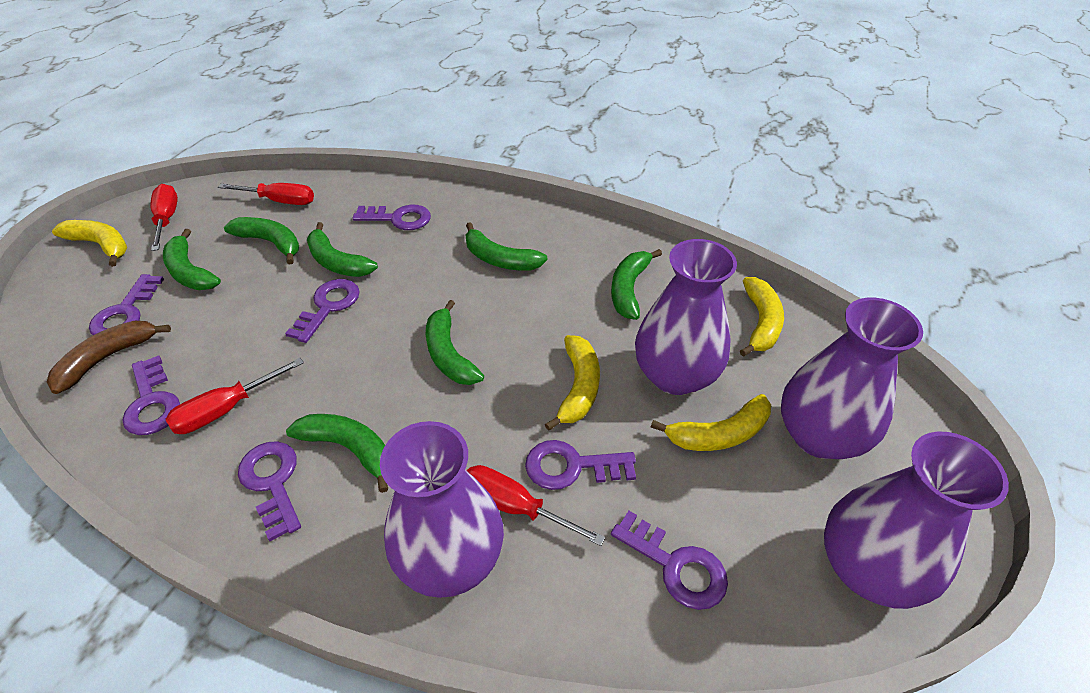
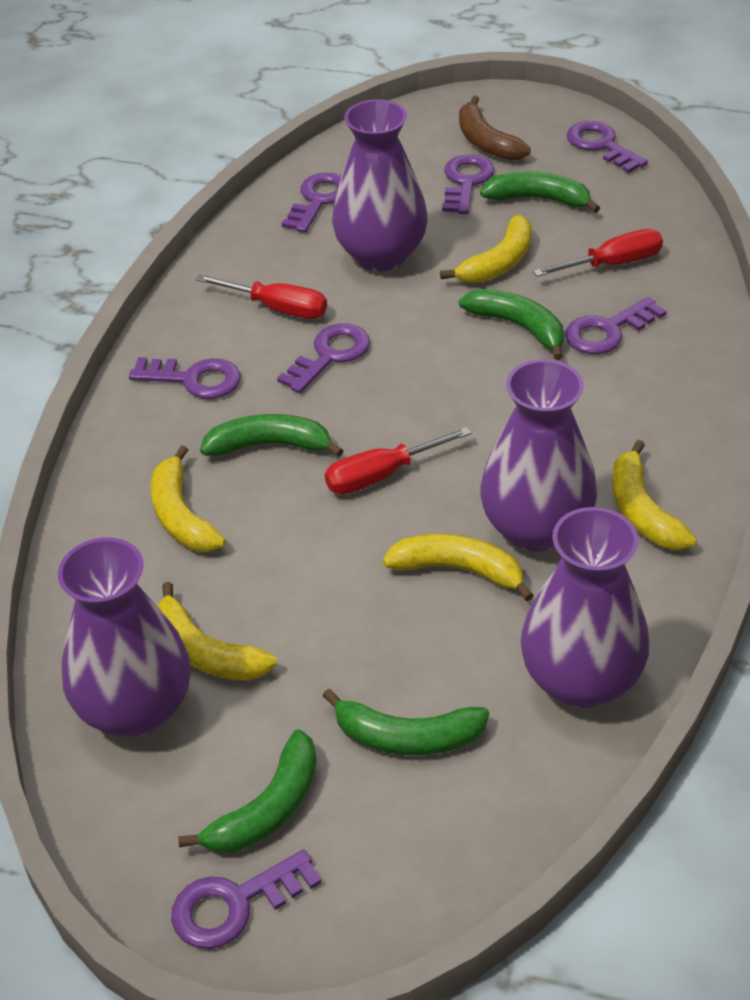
green banana: 7 -> 5
red screwdriver: 4 -> 3
yellow banana: 4 -> 5

